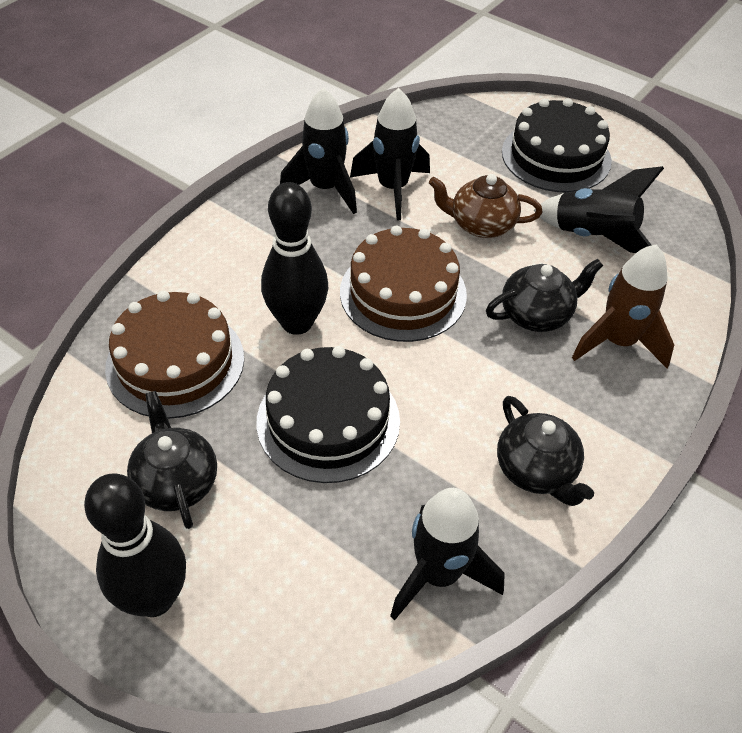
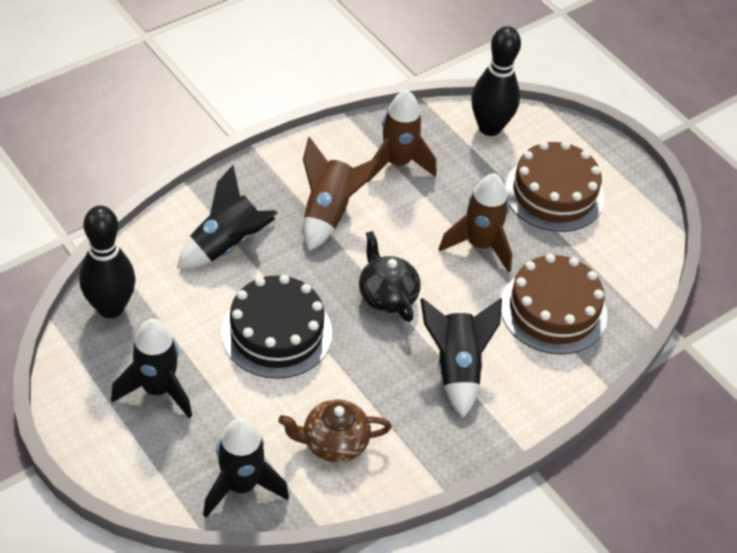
black cake: 2 -> 1
black teapot: 3 -> 1
brown rocket: 1 -> 3

